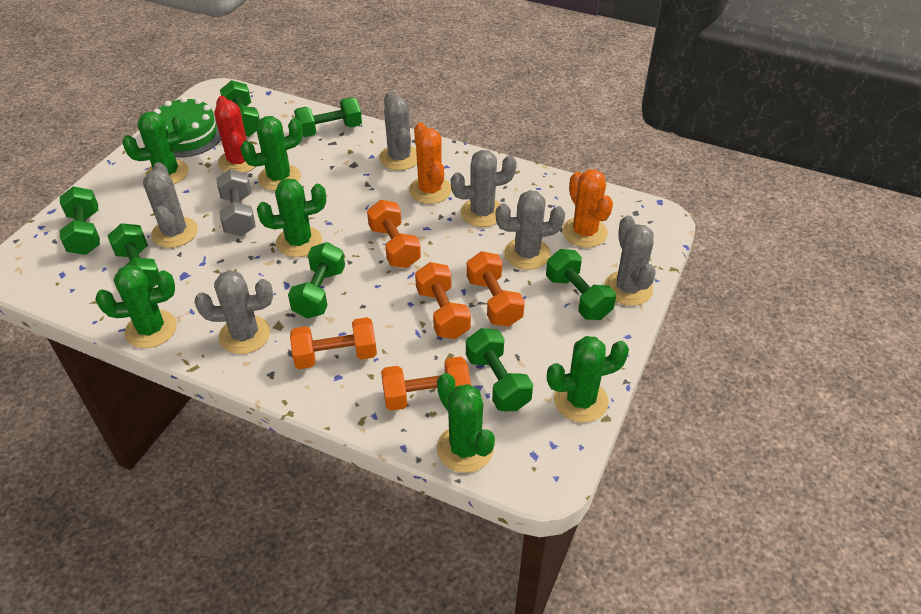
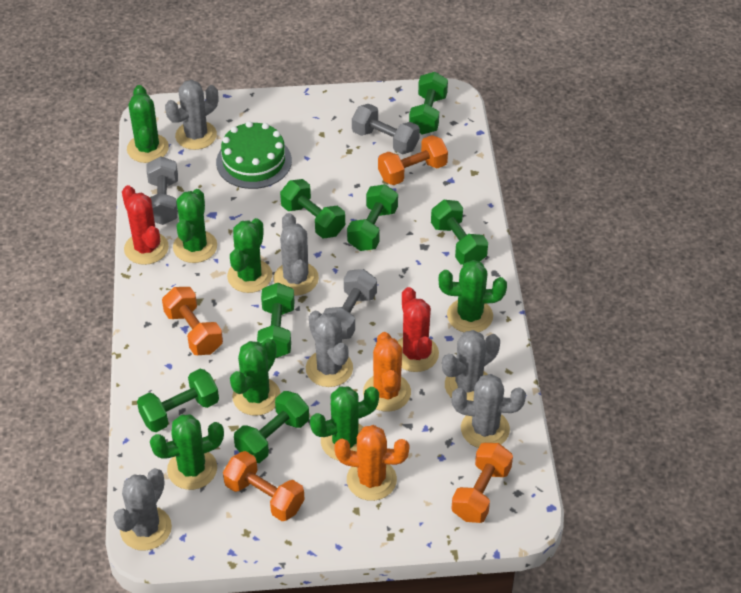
green cactus: 6 -> 7
grey dumbbell: 1 -> 3
orange dumbbell: 5 -> 4
red cactus: 1 -> 2

